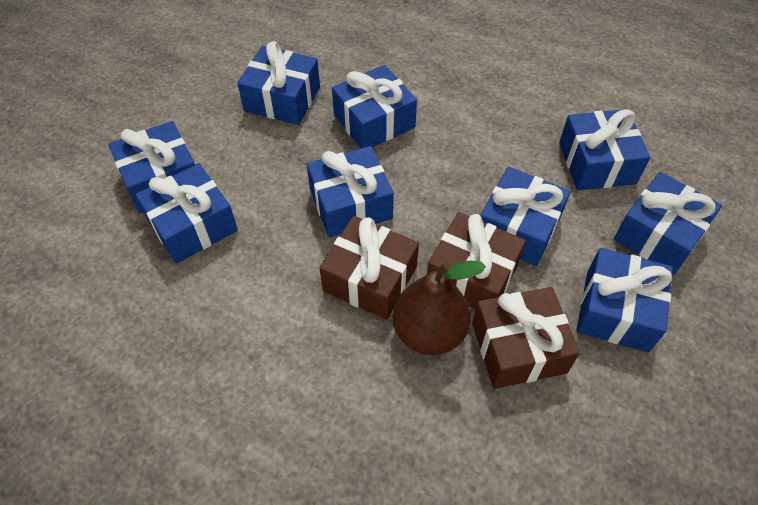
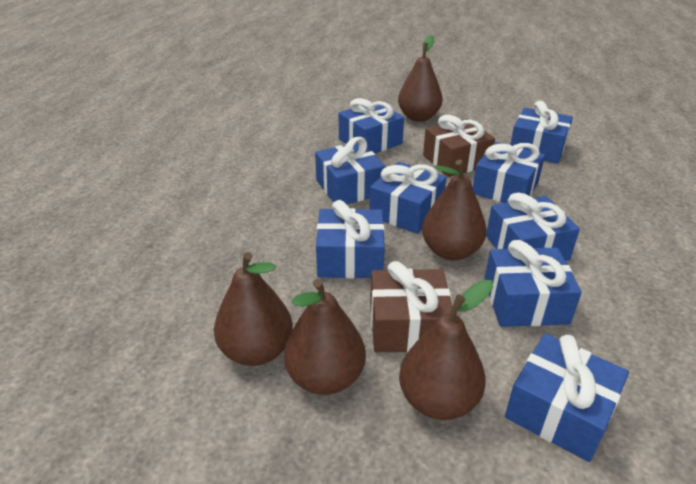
brown gift: 3 -> 2
brown pear: 1 -> 5

